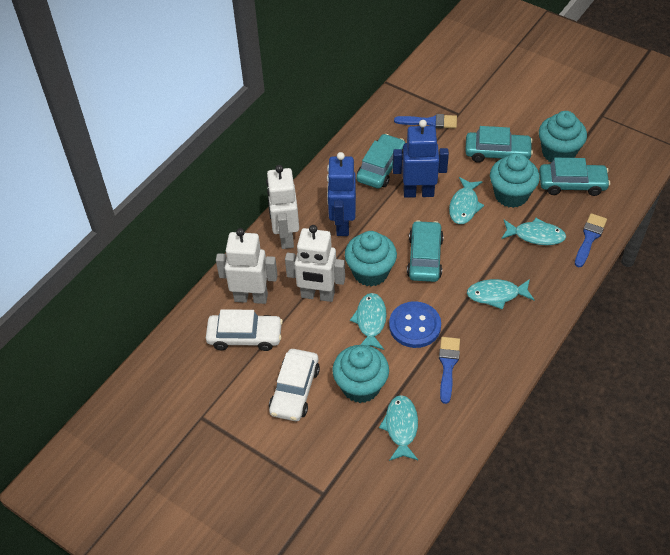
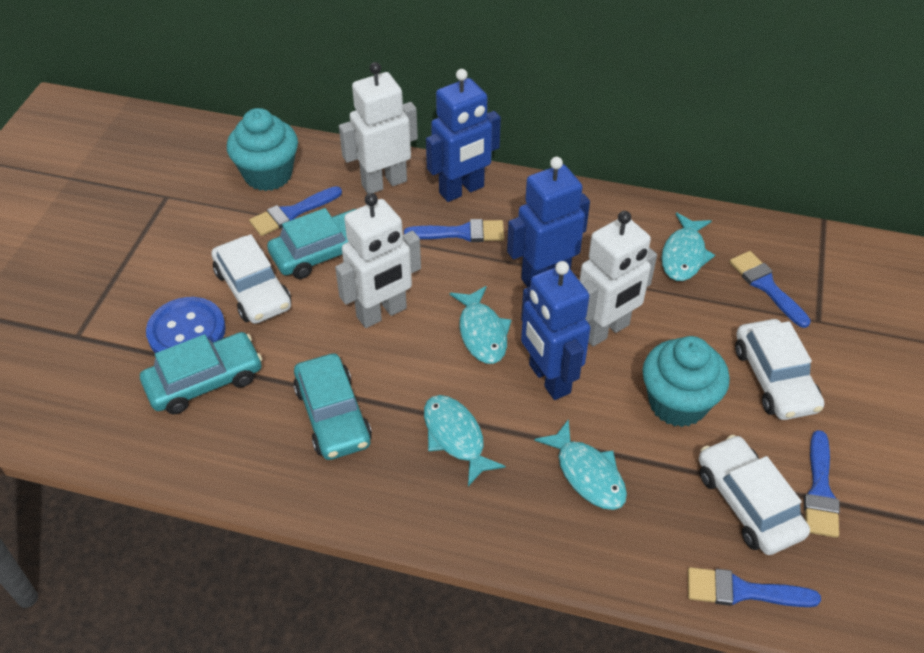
blue brush: 3 -> 5
blue robot: 2 -> 3
turquoise car: 4 -> 3
turquoise cupcake: 4 -> 2
turquoise fish: 5 -> 4
white car: 2 -> 3

